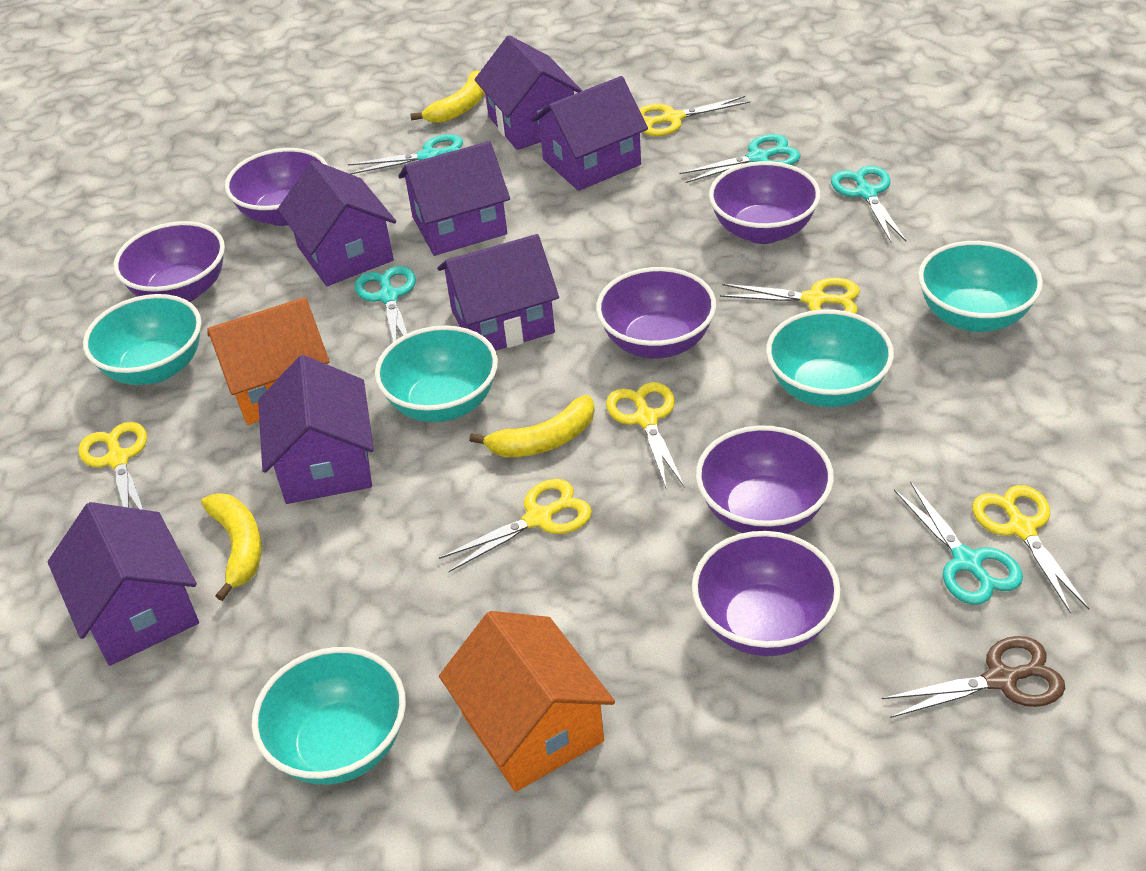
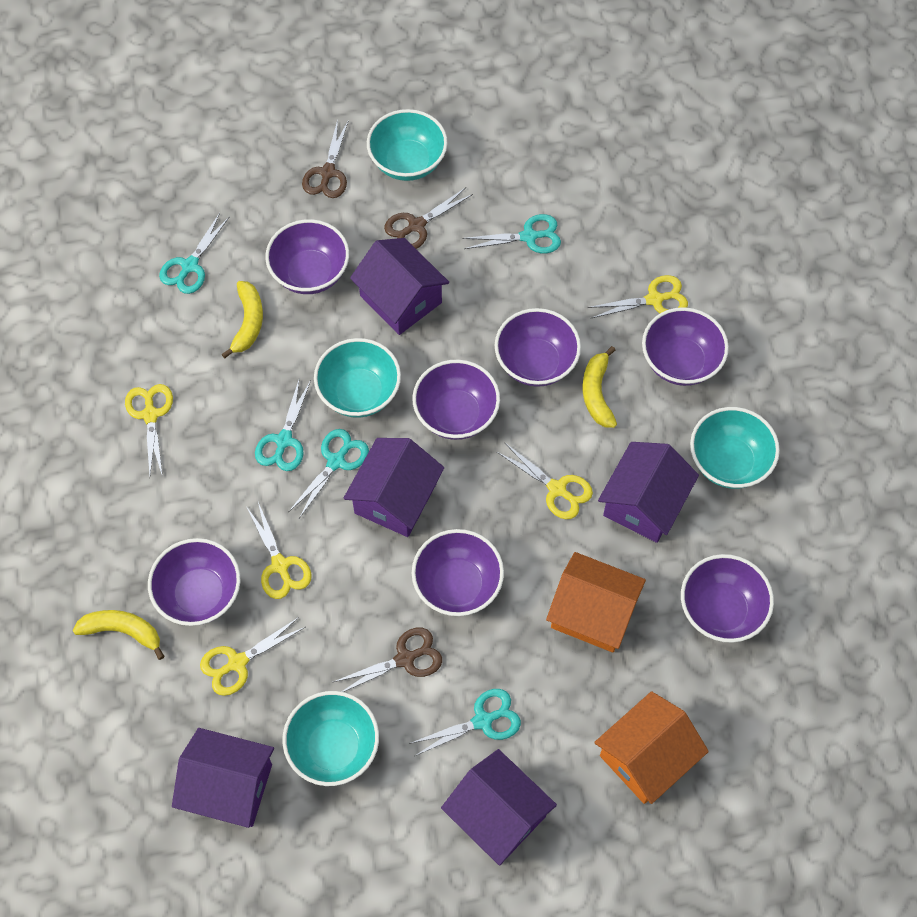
brown scissors: 1 -> 3
purple bowl: 6 -> 7
purple house: 7 -> 5
turquoise bowl: 5 -> 4
yellow scissors: 6 -> 5

